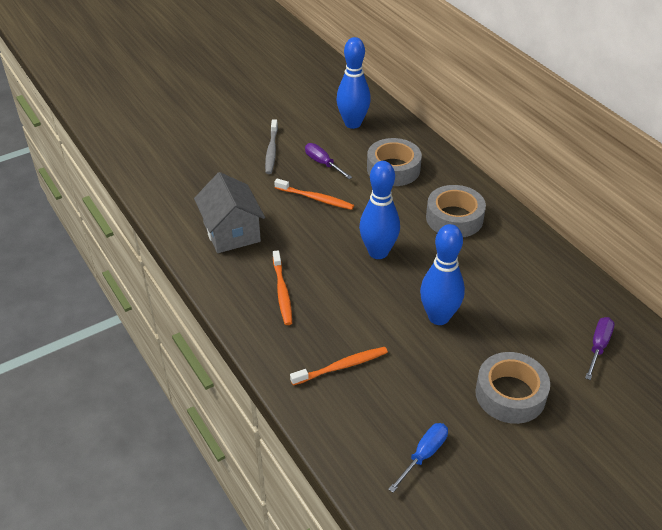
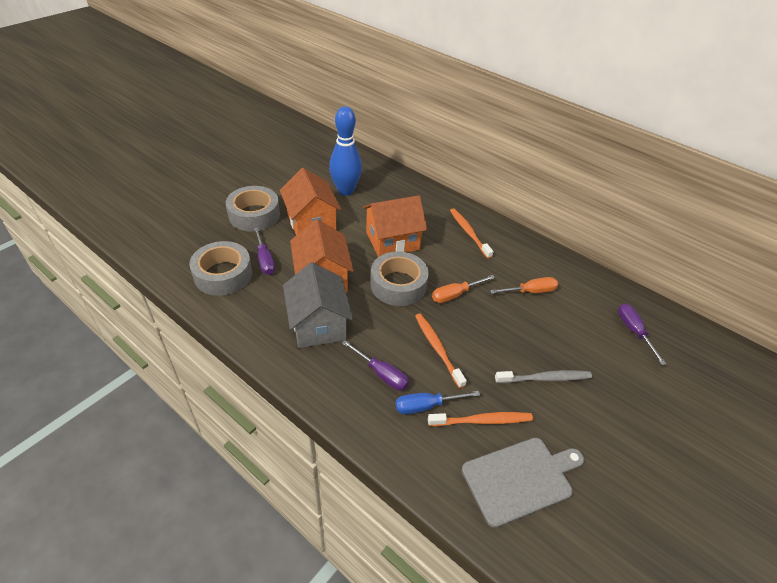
blue bowling pin: 3 -> 1
grey cutting board: 0 -> 1
orange house: 0 -> 3
orange screwdriver: 0 -> 2
purple screwdriver: 2 -> 3

